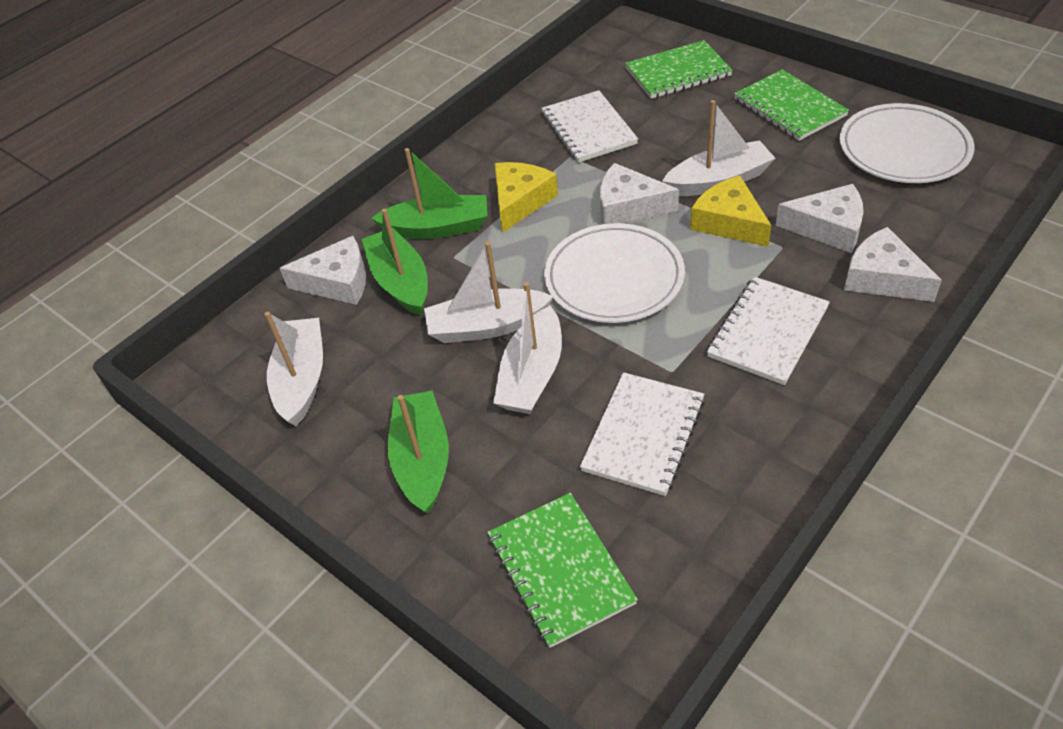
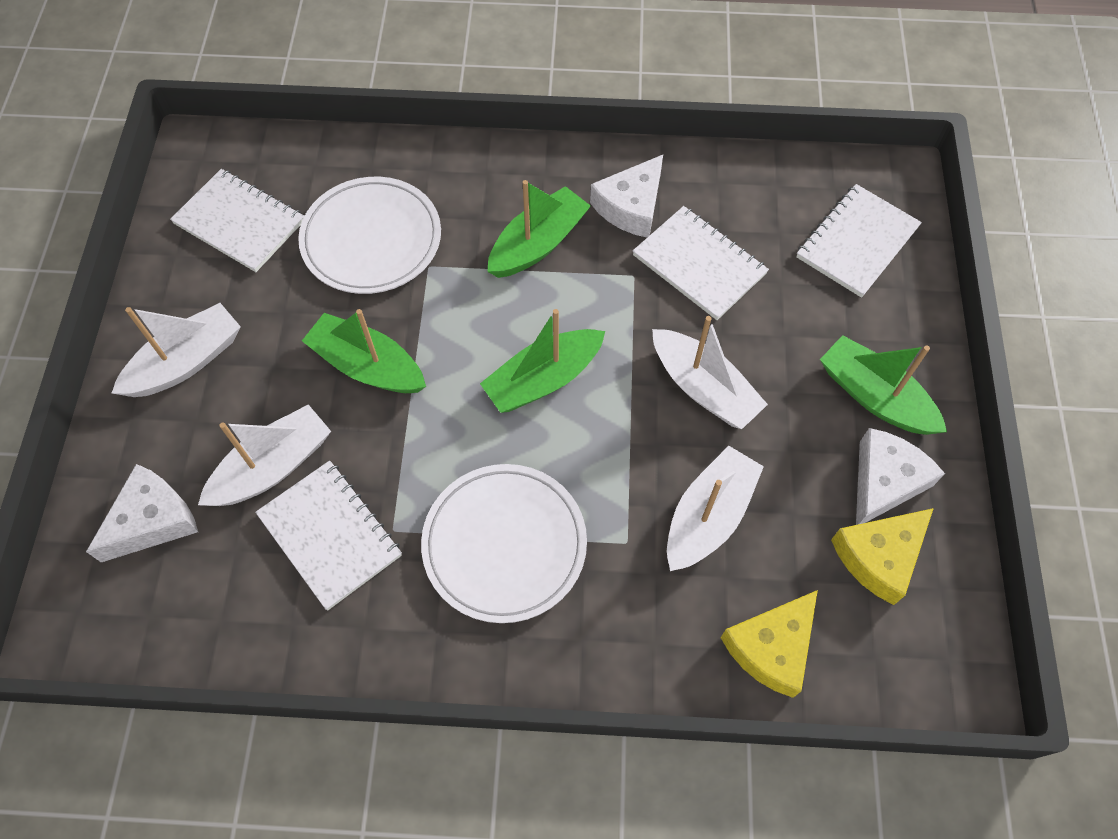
green boat: 3 -> 4
green notebook: 3 -> 0
white cheese: 4 -> 3
white notebook: 3 -> 4

